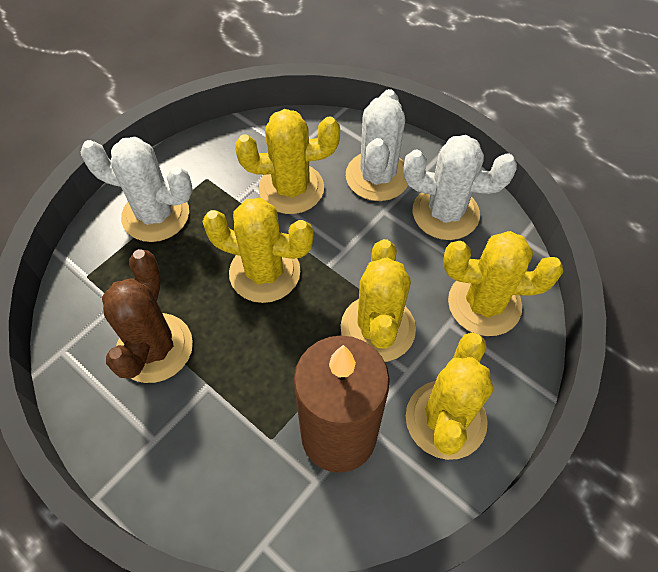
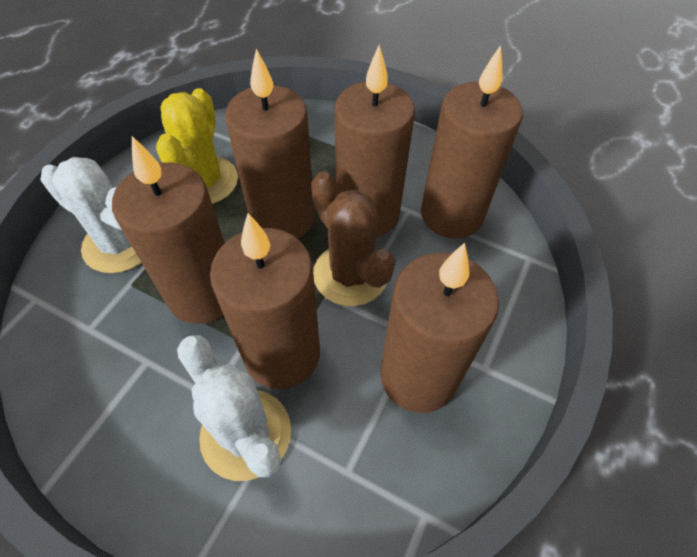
brown candle: 1 -> 6
white cactus: 3 -> 2
yellow cactus: 5 -> 1

